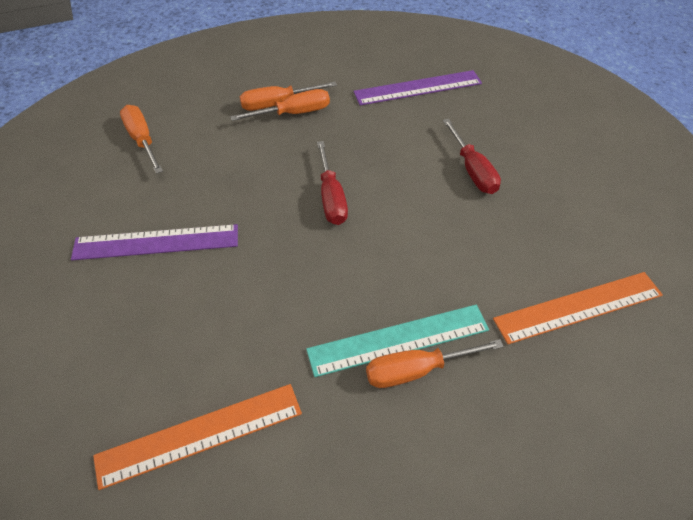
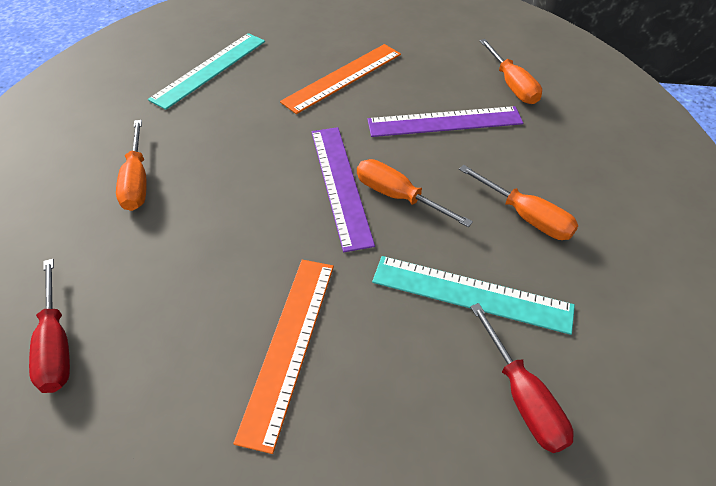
turquoise ruler: 1 -> 2

